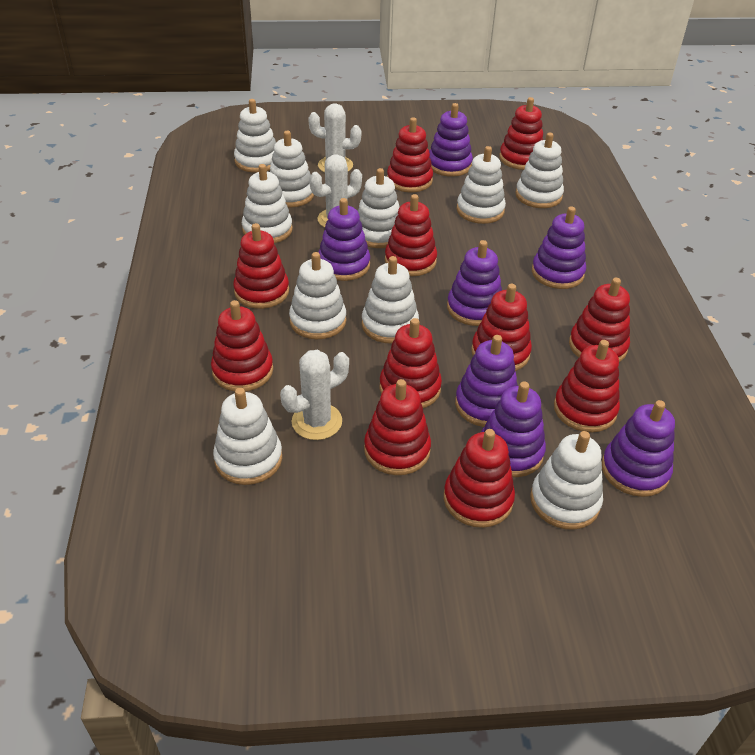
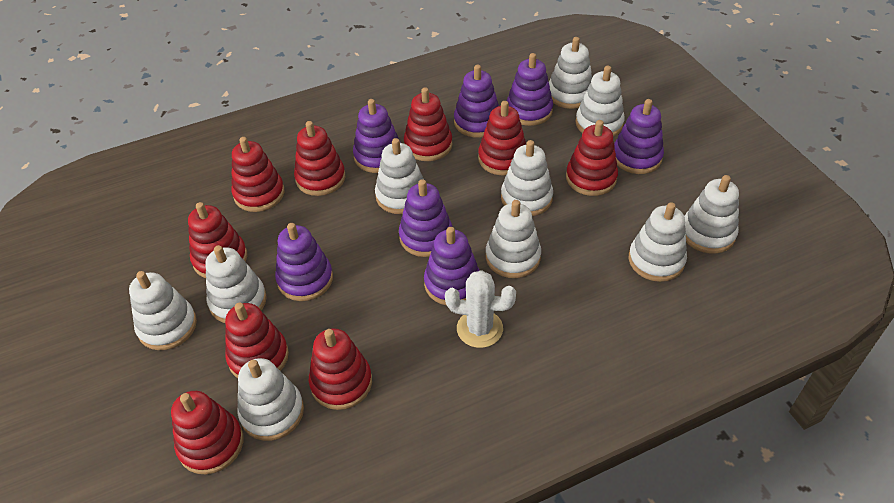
red stacking toy: 11 -> 9
white cactus: 3 -> 1

